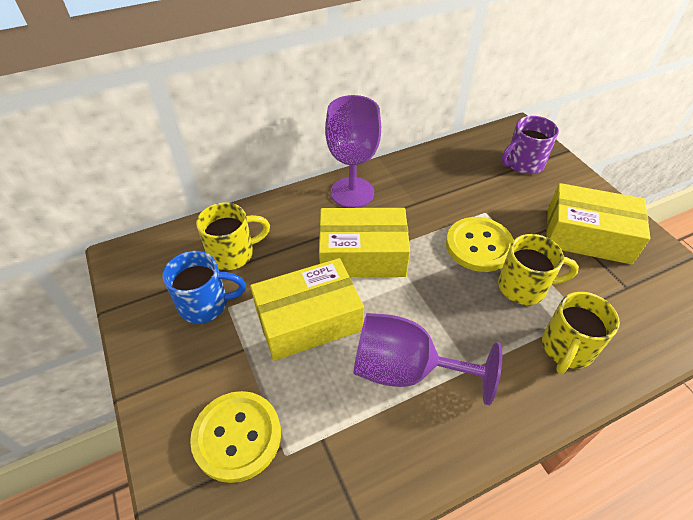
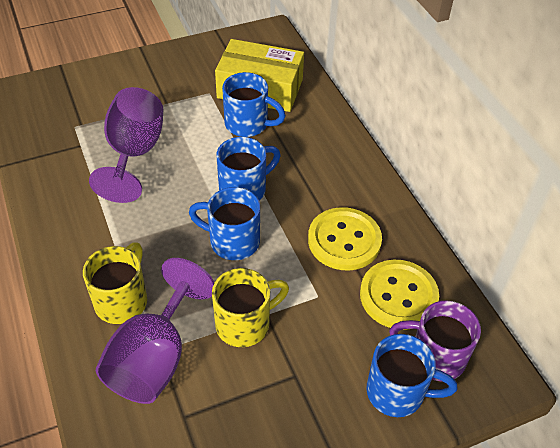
blue mug: 1 -> 4
yellow box: 3 -> 1
yellow mug: 3 -> 2

